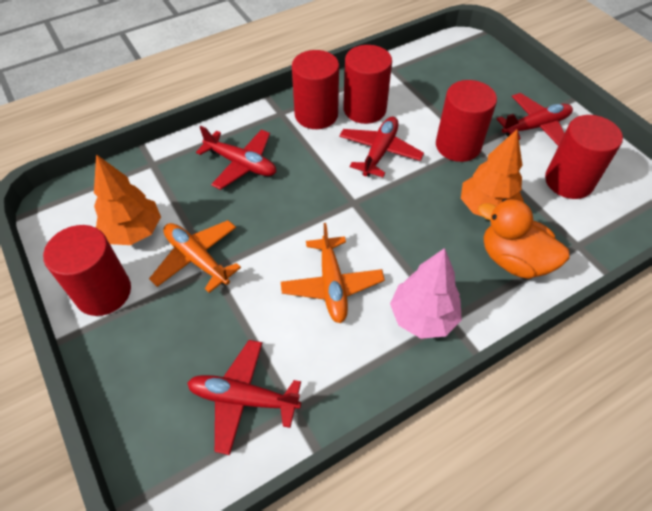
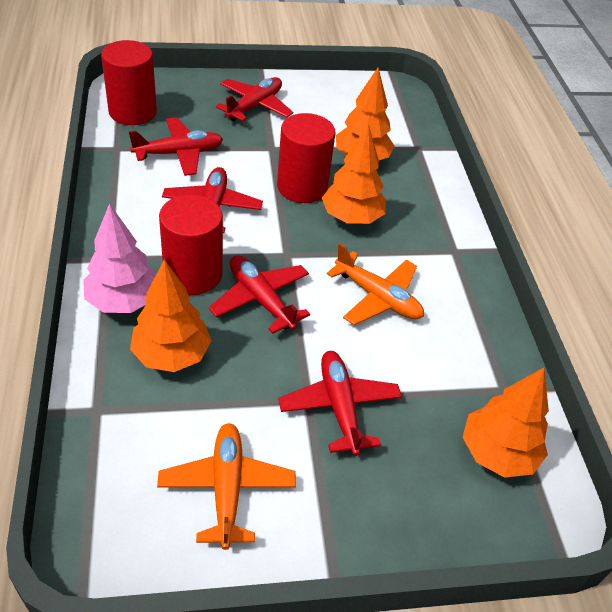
orange duck: 1 -> 0
orange tree: 2 -> 4
red cylinder: 5 -> 3
red plane: 4 -> 5

